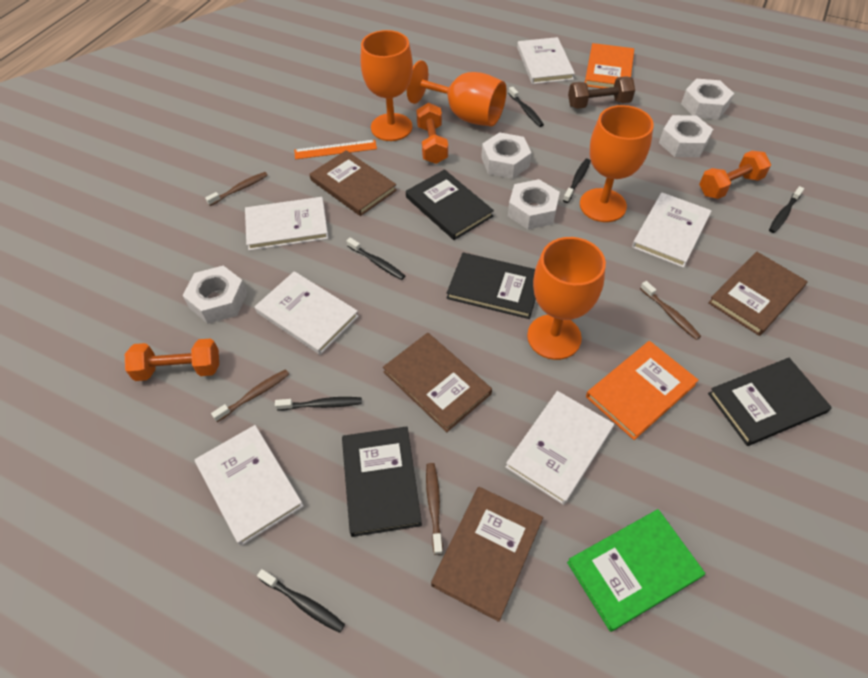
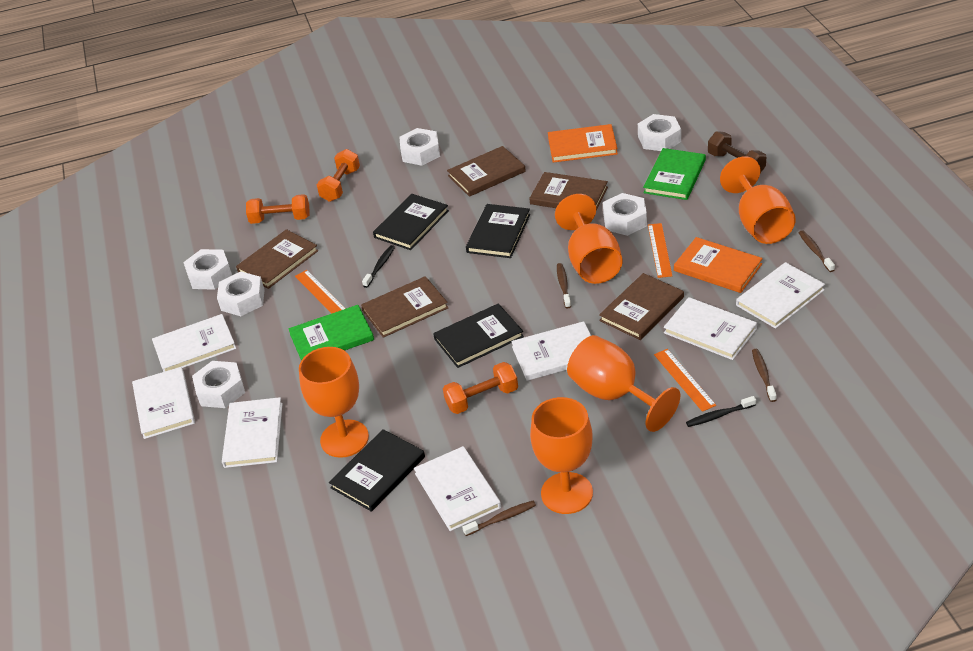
black toothbrush: 6 -> 2
brown book: 4 -> 5
green book: 1 -> 2
orange goblet: 4 -> 5
orange ruler: 1 -> 3
white book: 6 -> 7
white nut: 5 -> 6

